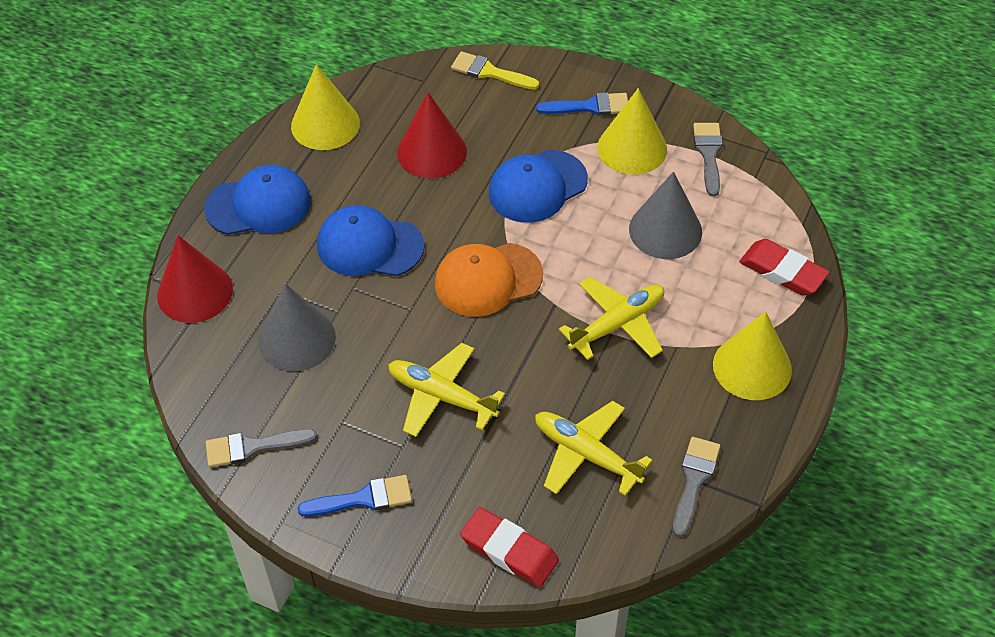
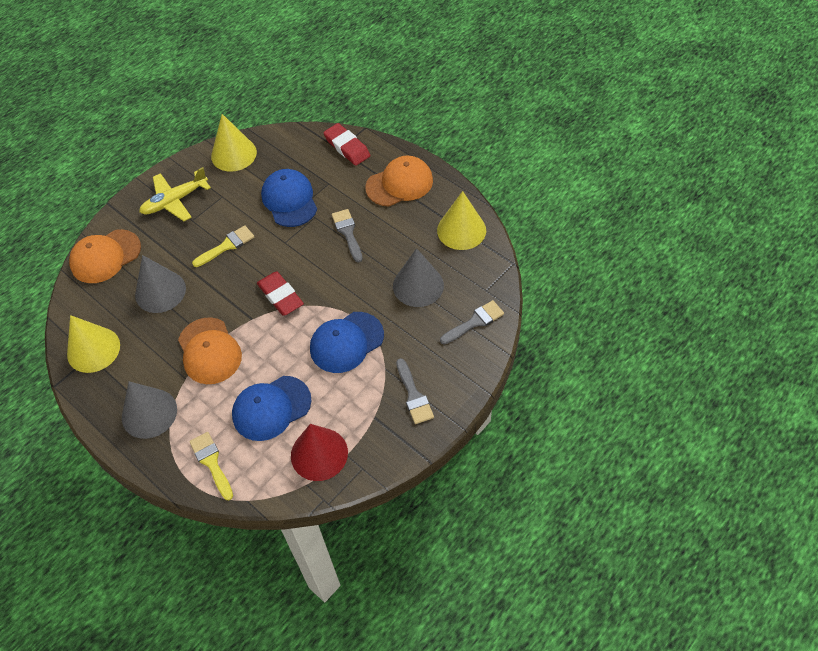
blue brush: 2 -> 0
grey cone: 2 -> 3
orange cap: 1 -> 3
red cone: 2 -> 1
yellow brush: 1 -> 2
yellow plane: 3 -> 1

